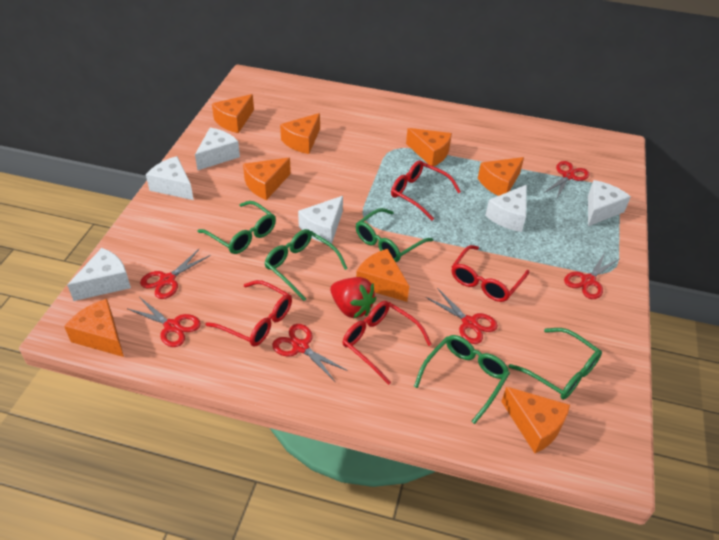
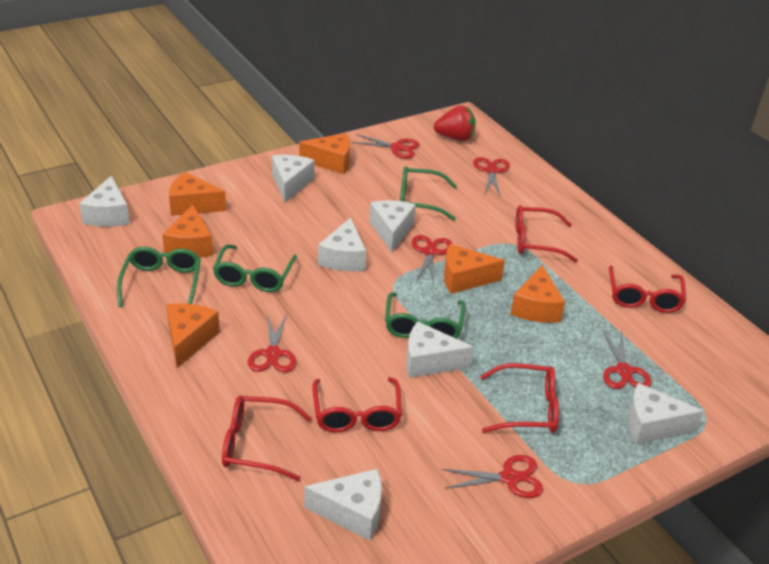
green glasses: 5 -> 4
orange cheese: 8 -> 6
red glasses: 4 -> 5
white cheese: 6 -> 7

